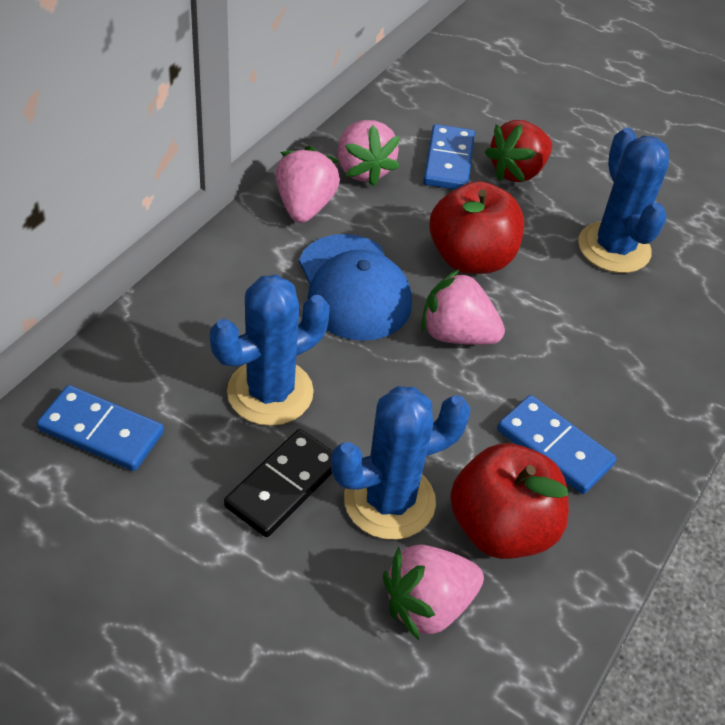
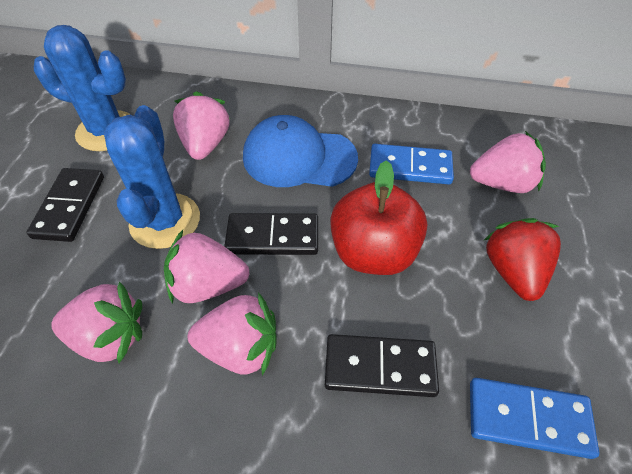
black domino: 1 -> 3
blue cactus: 3 -> 2
blue domino: 3 -> 2
pink strawberry: 4 -> 5
red apple: 2 -> 1

